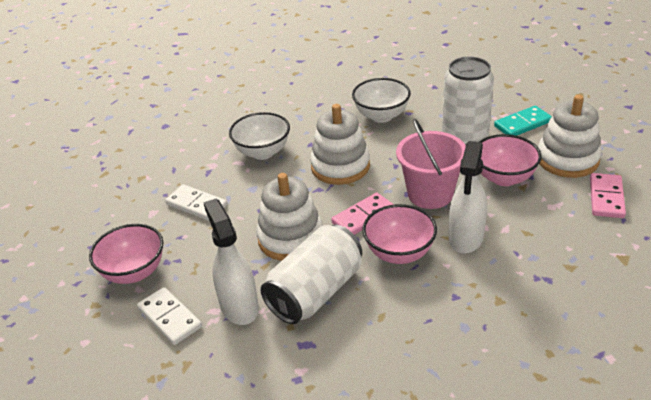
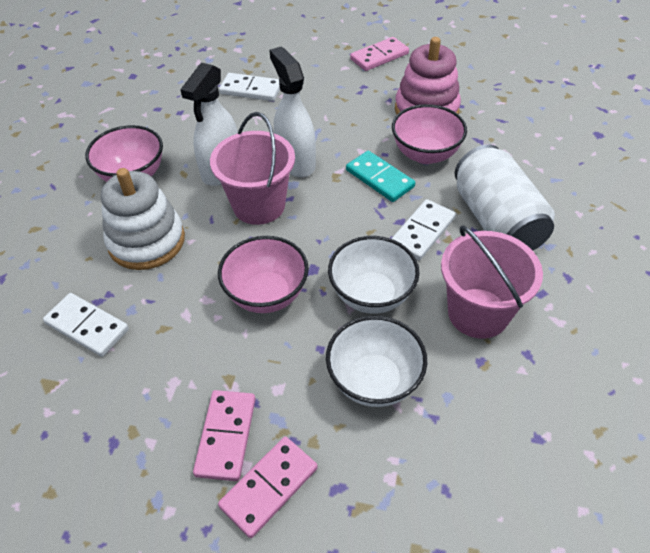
pink bucket: 1 -> 2
pink domino: 2 -> 3
pink stacking toy: 0 -> 1
white can: 2 -> 1
white domino: 2 -> 3
white stacking toy: 3 -> 1

